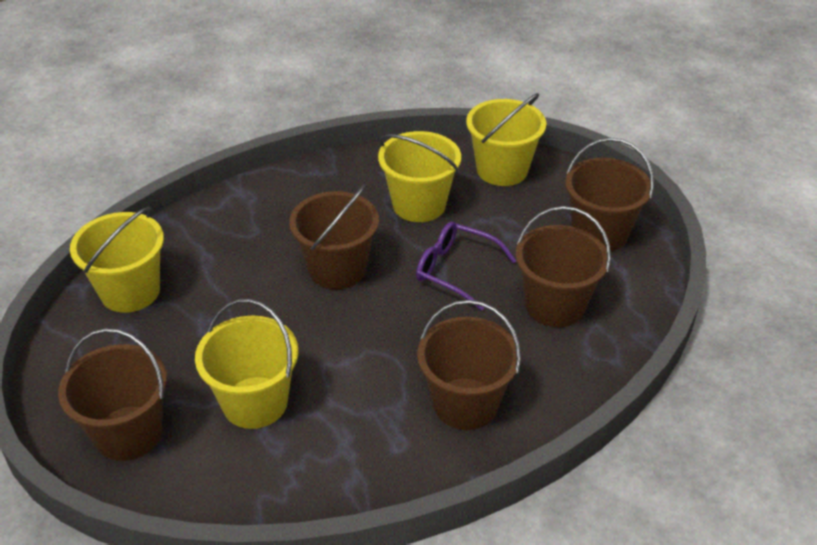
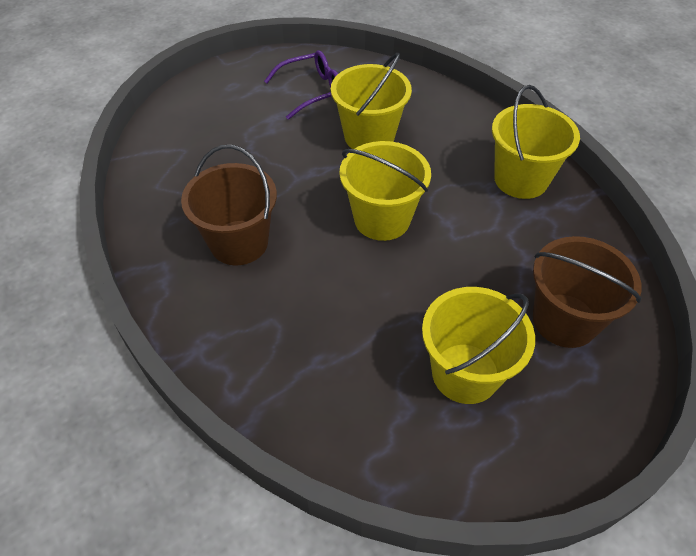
brown bucket: 5 -> 2

